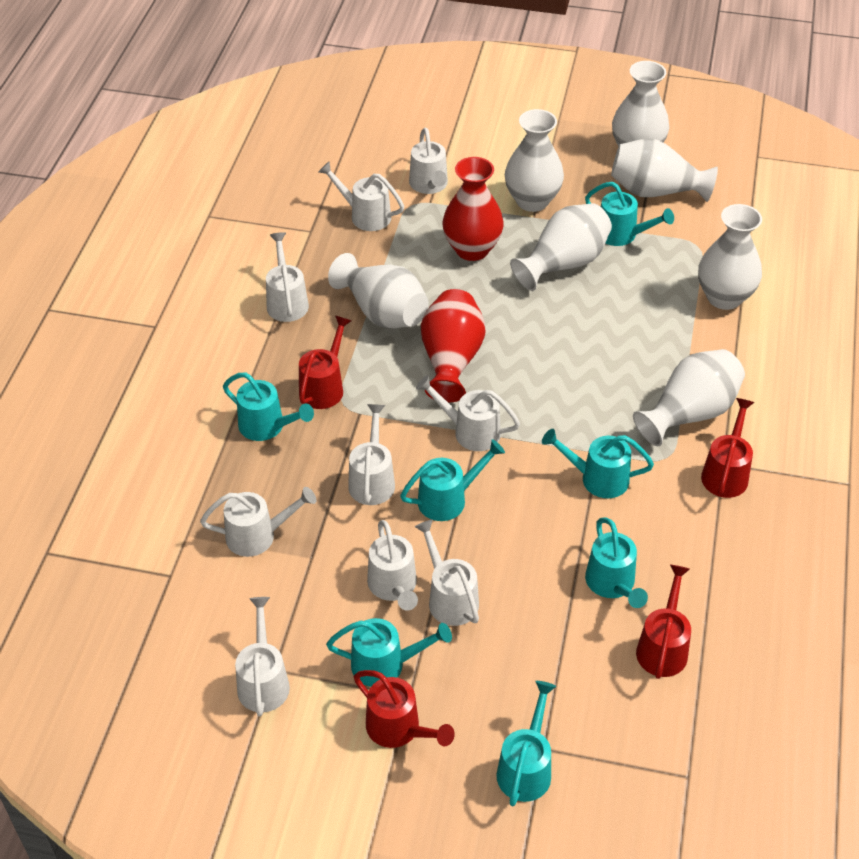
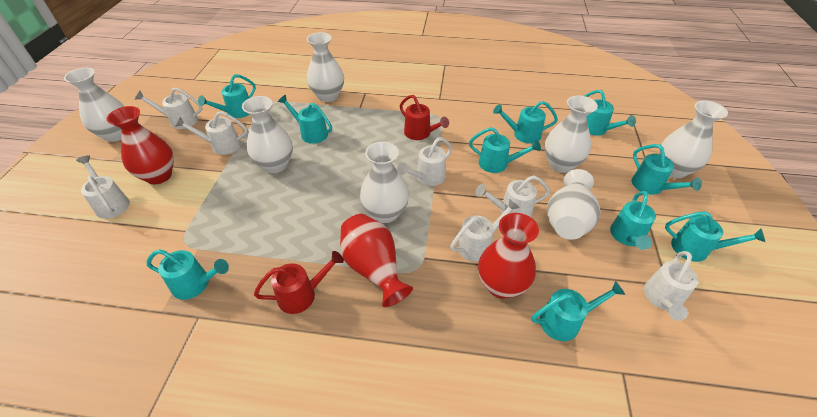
red vase: 2 -> 3
red watering can: 4 -> 2
turquoise watering can: 7 -> 10
white watering can: 9 -> 7

